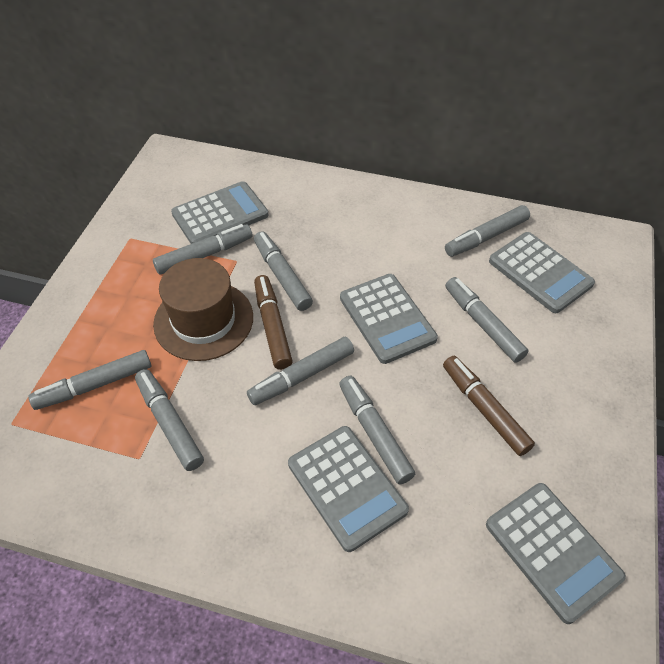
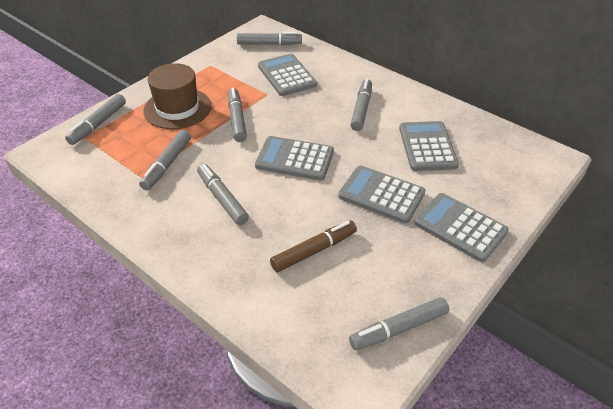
brown marker: 2 -> 1
grey marker: 8 -> 7

